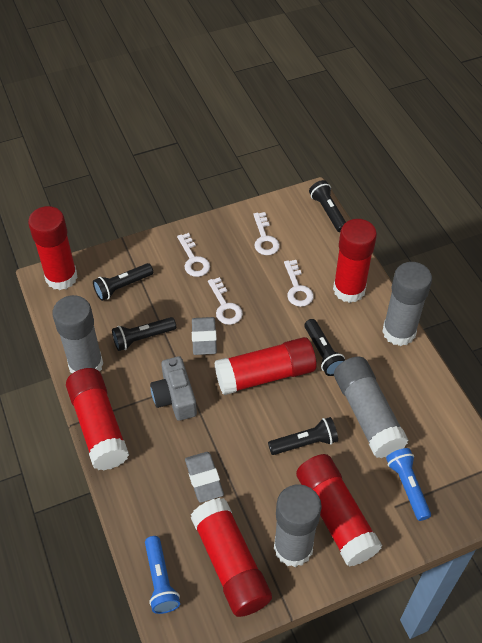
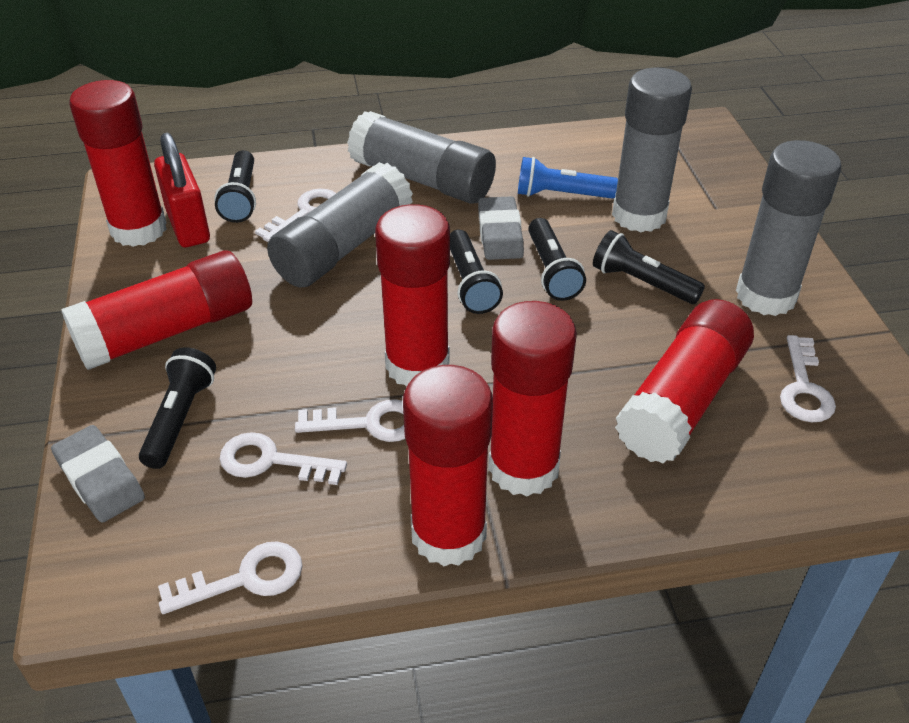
blue flashlight: 2 -> 1
grey camera: 1 -> 0
red padlock: 0 -> 1
white key: 4 -> 5

